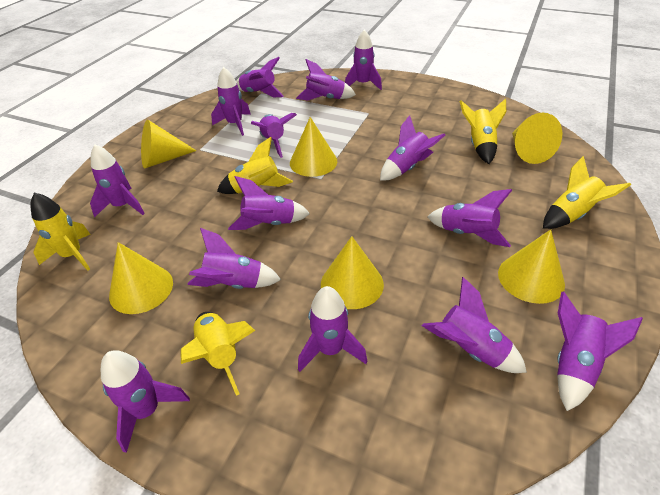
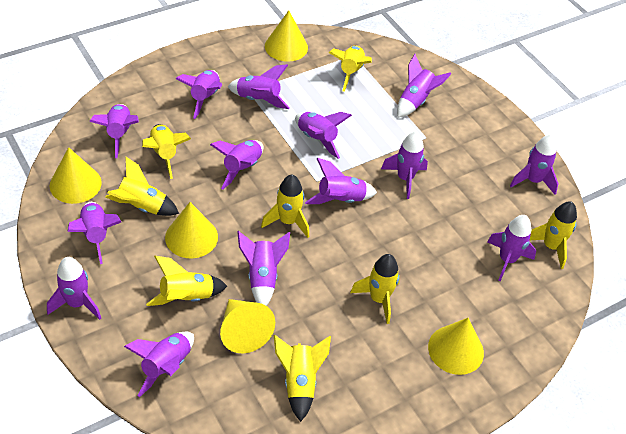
yellow cone: 6 -> 5
yellow rocket: 5 -> 8

